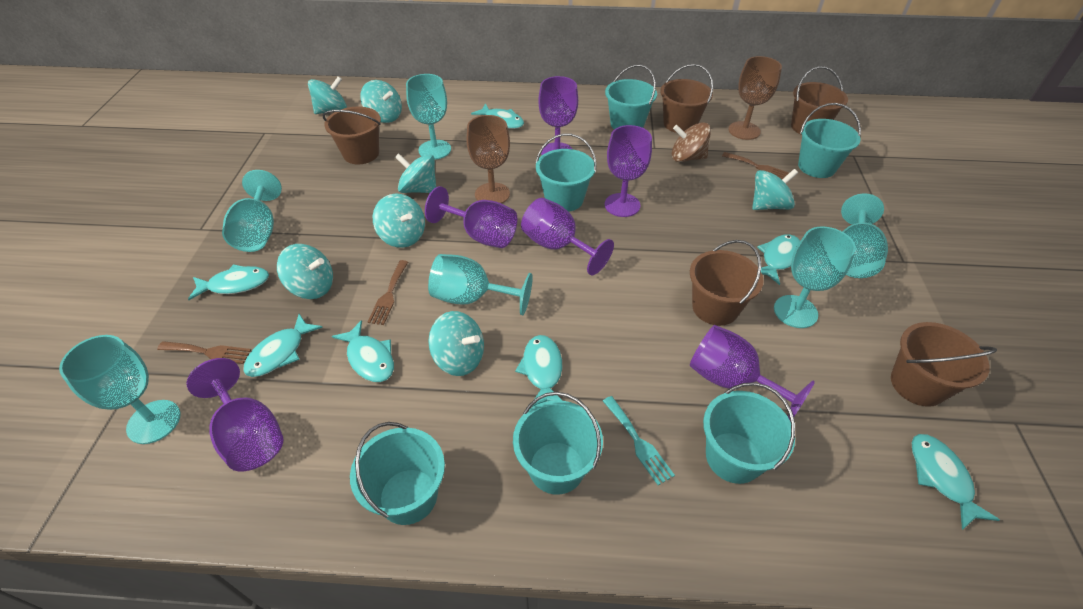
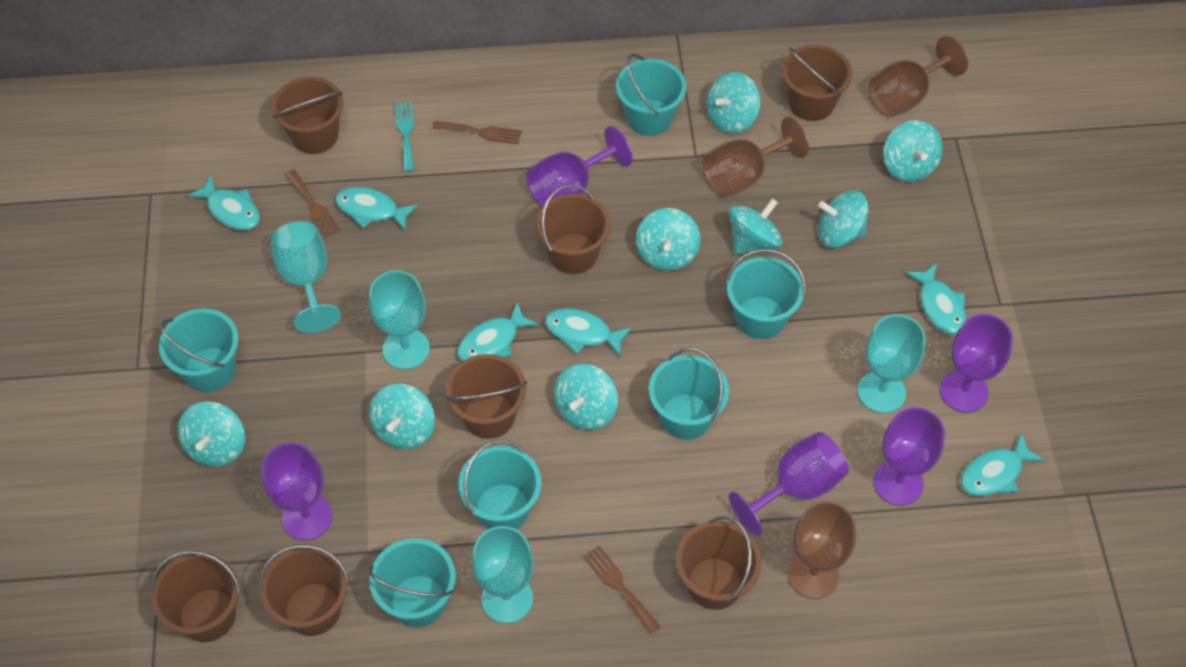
brown bucket: 5 -> 7
brown goblet: 2 -> 3
brown spinning top: 1 -> 0
purple goblet: 6 -> 5
turquoise fish: 7 -> 6
turquoise goblet: 6 -> 4
turquoise spinning top: 7 -> 8

